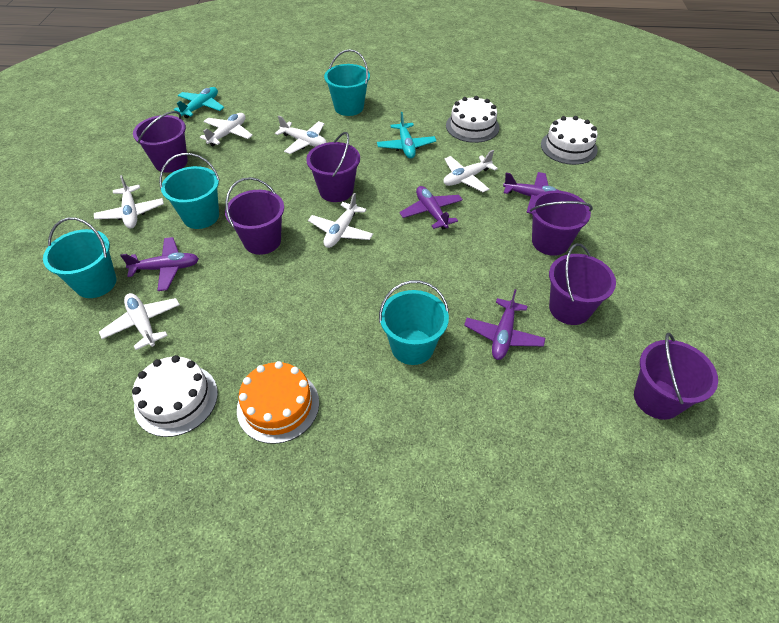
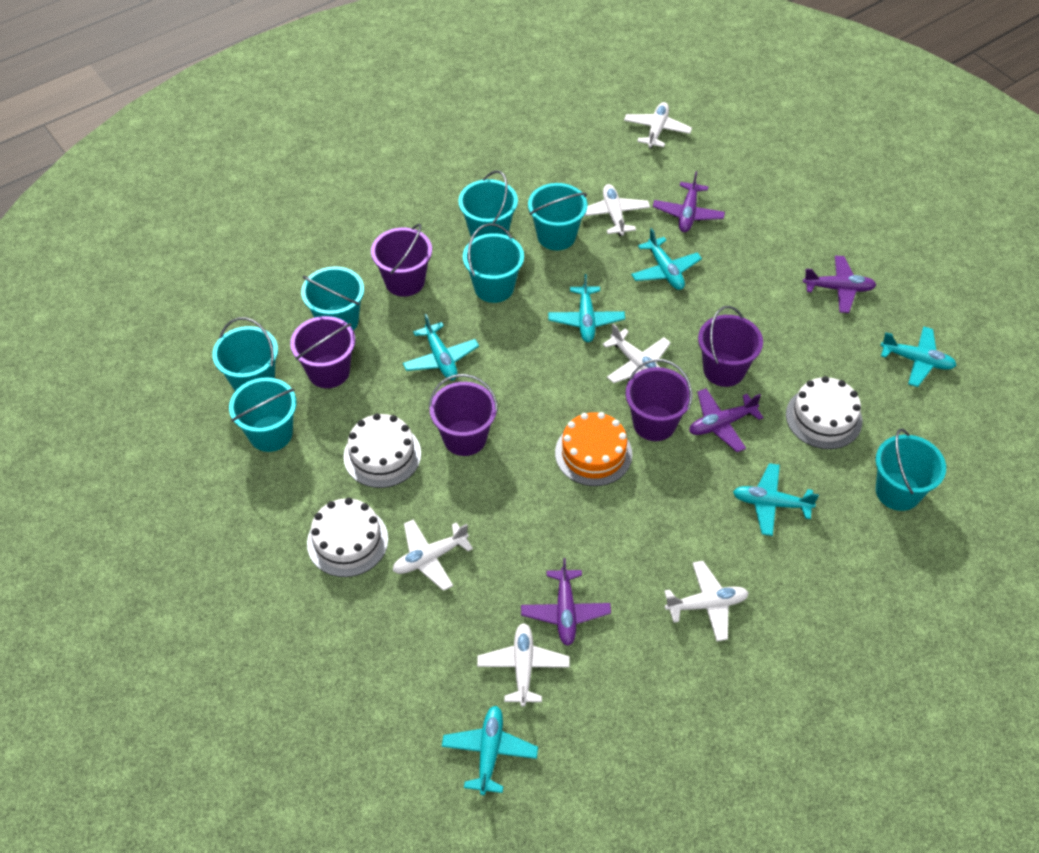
purple bucket: 6 -> 5
turquoise bucket: 4 -> 7
turquoise plane: 2 -> 6

